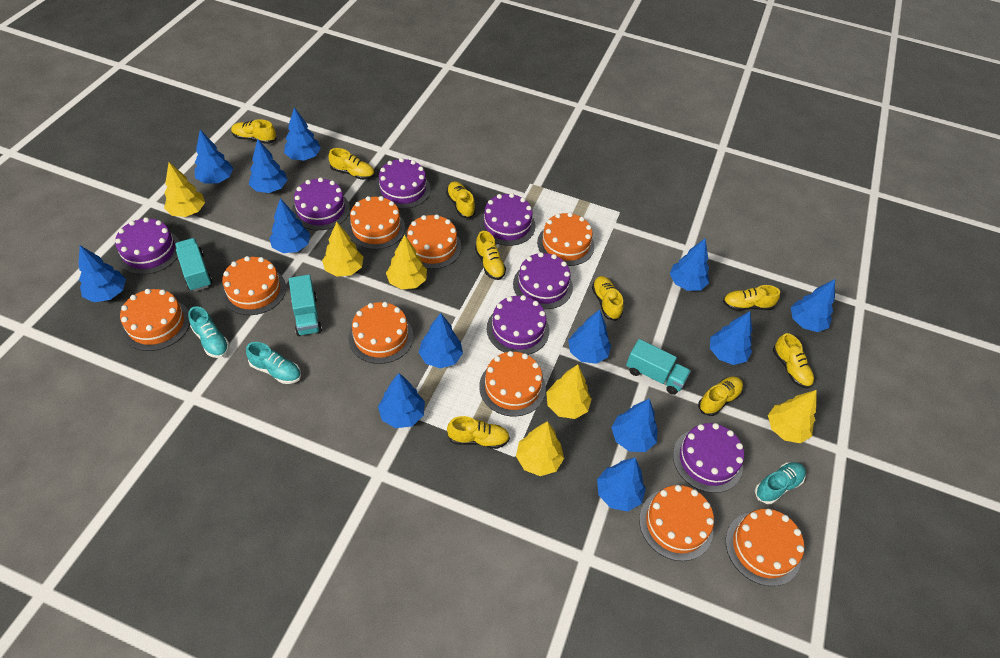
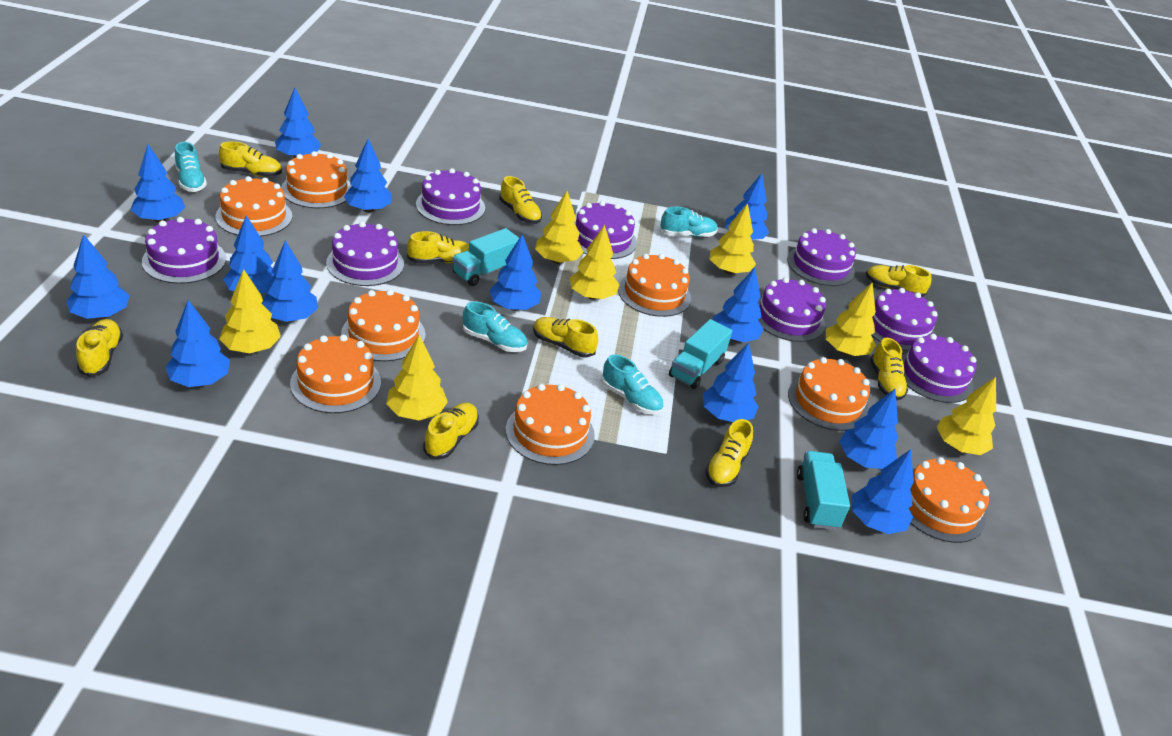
orange cake: 9 -> 8
purple cake: 7 -> 8
turquoise shoe: 3 -> 4
yellow tree: 6 -> 7

